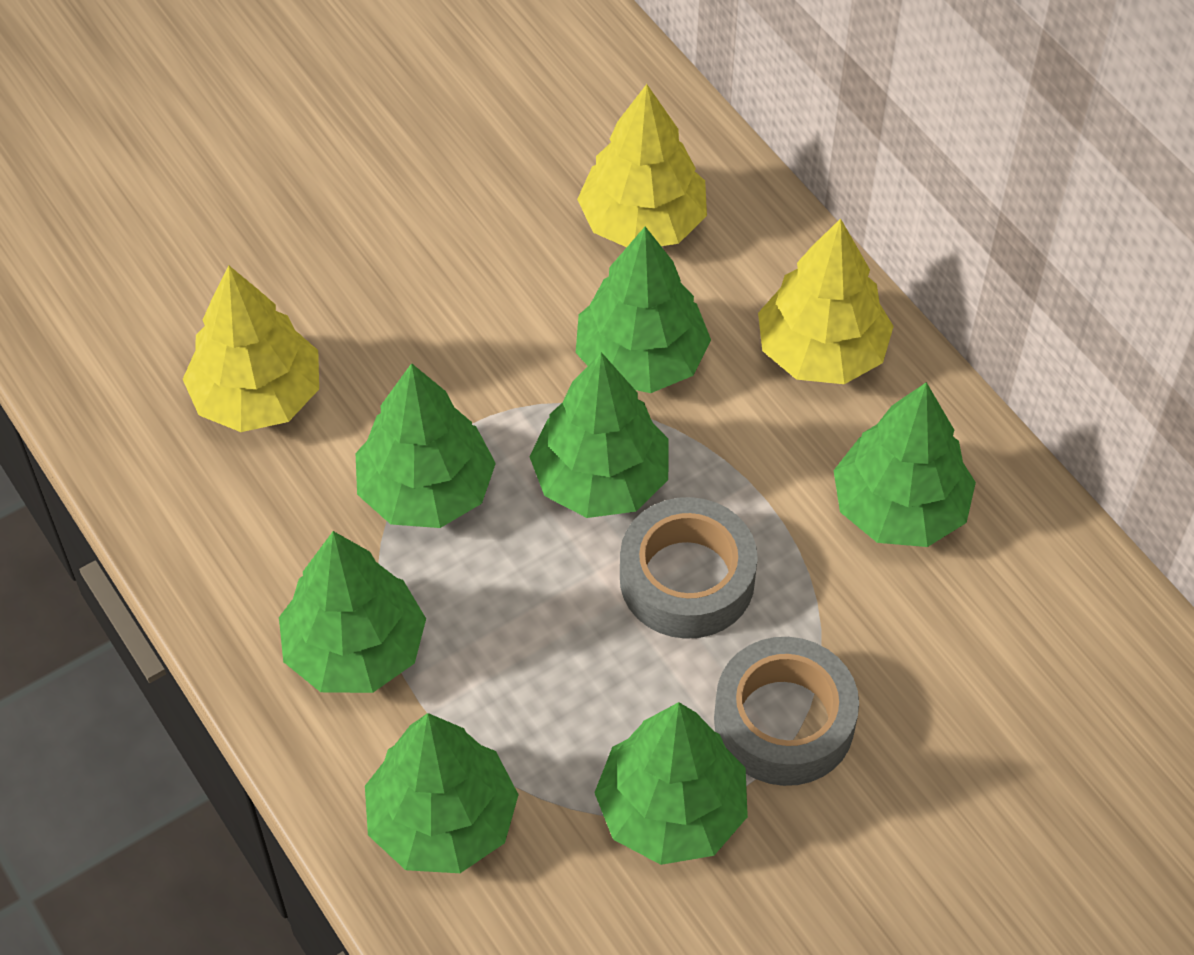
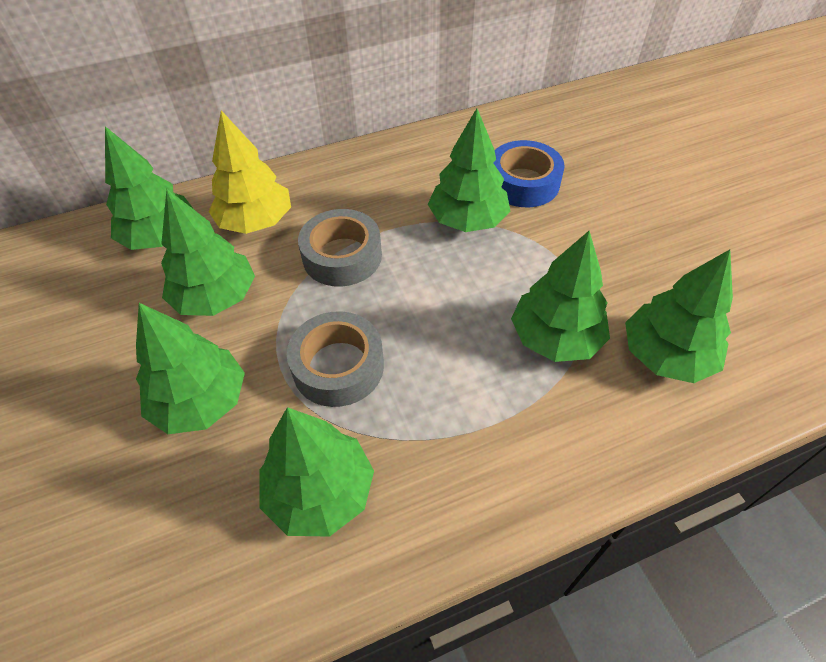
blue tape: 0 -> 1
yellow tree: 3 -> 1

